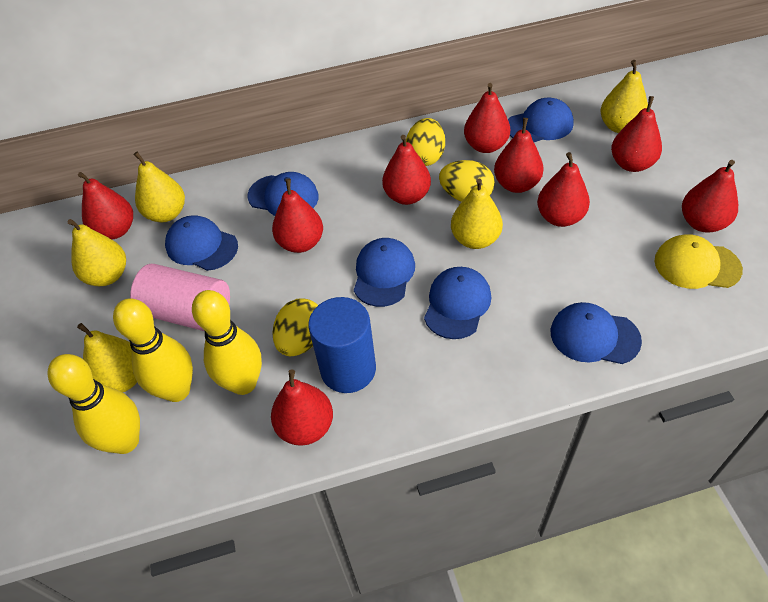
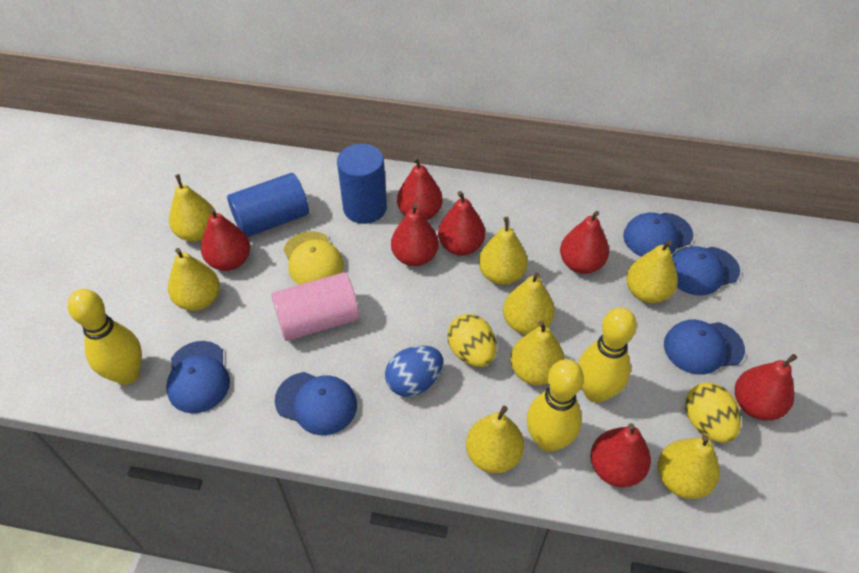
blue cap: 6 -> 5
blue cylinder: 1 -> 2
blue egg: 0 -> 1
red pear: 9 -> 7
yellow egg: 3 -> 2
yellow pear: 5 -> 8

